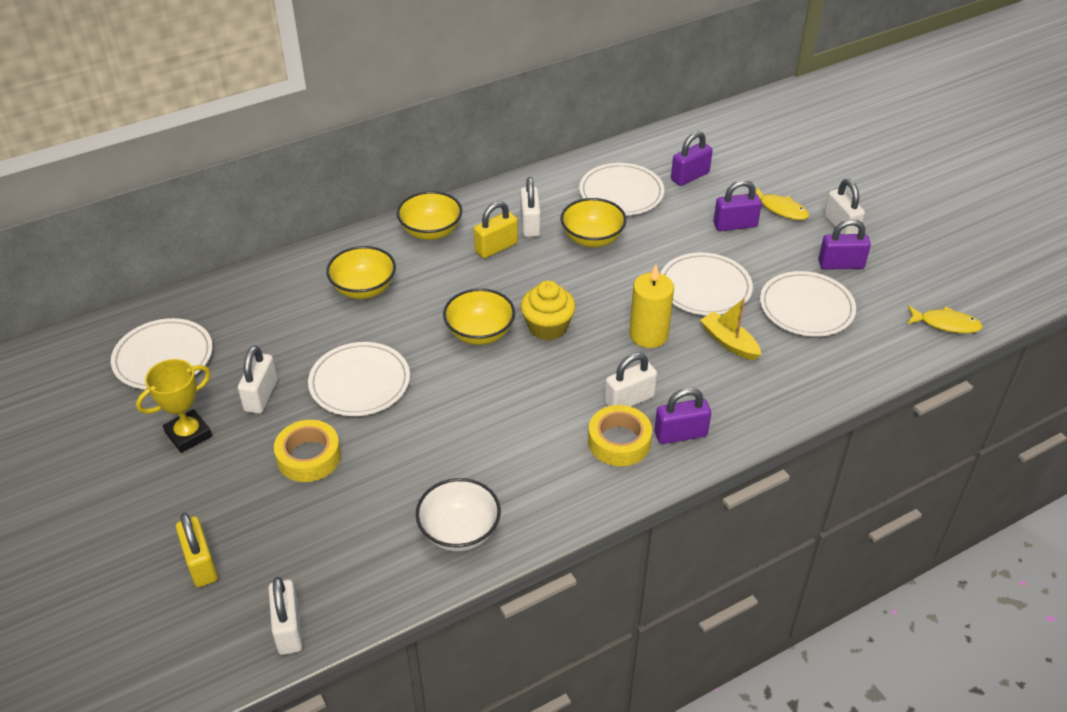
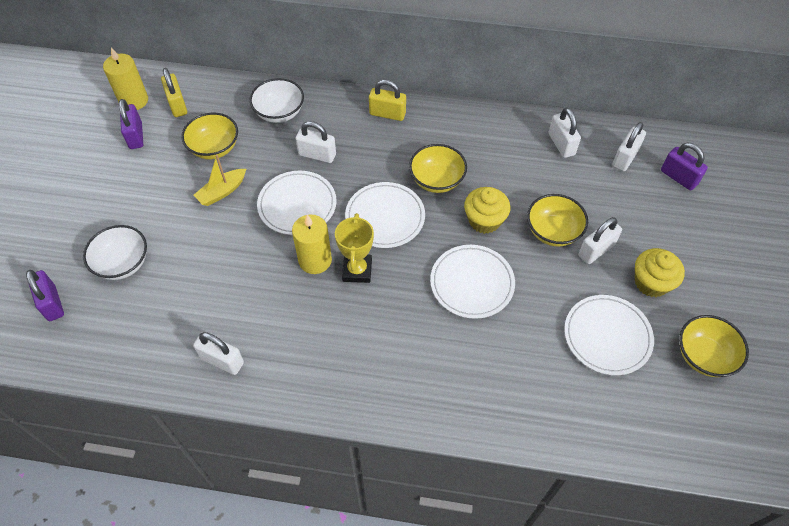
purple padlock: 4 -> 3
white bowl: 1 -> 2
white plate: 5 -> 4
yellow candle: 1 -> 2
yellow cupcake: 1 -> 2
yellow fish: 2 -> 0
yellow tape: 2 -> 0

